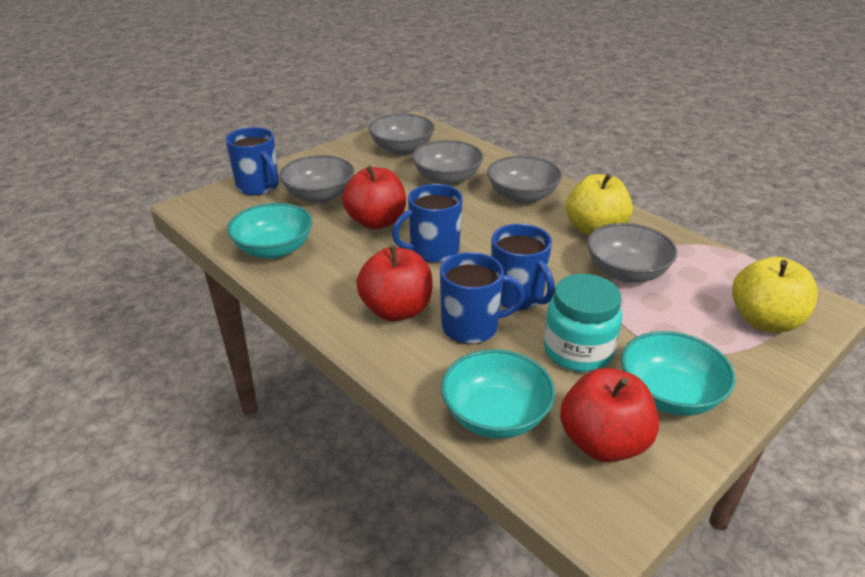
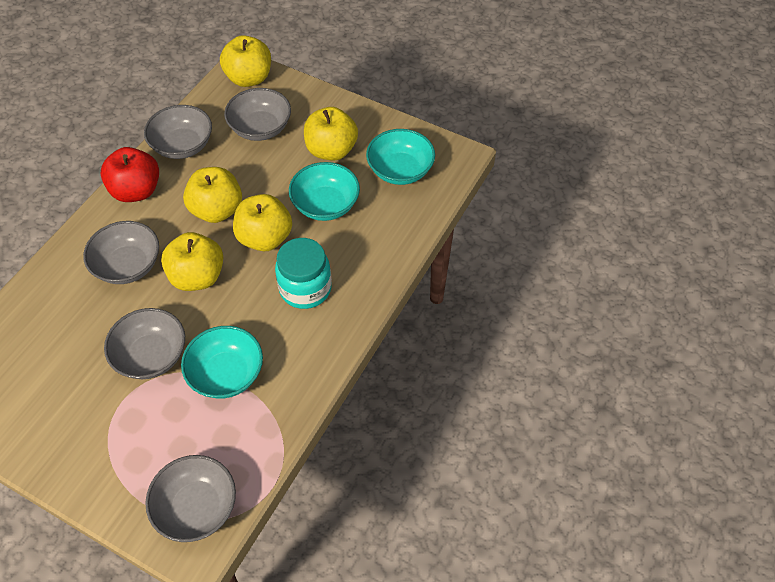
blue mug: 4 -> 0
red apple: 3 -> 1
yellow apple: 2 -> 5

